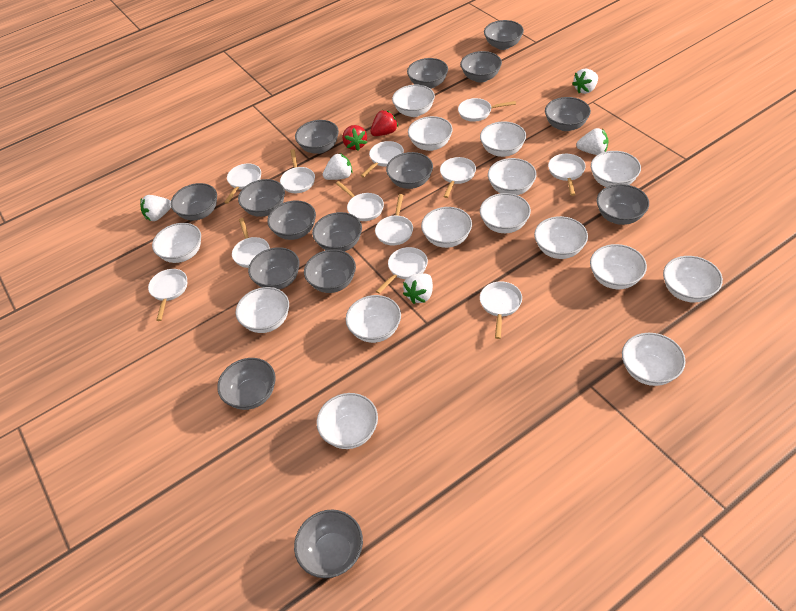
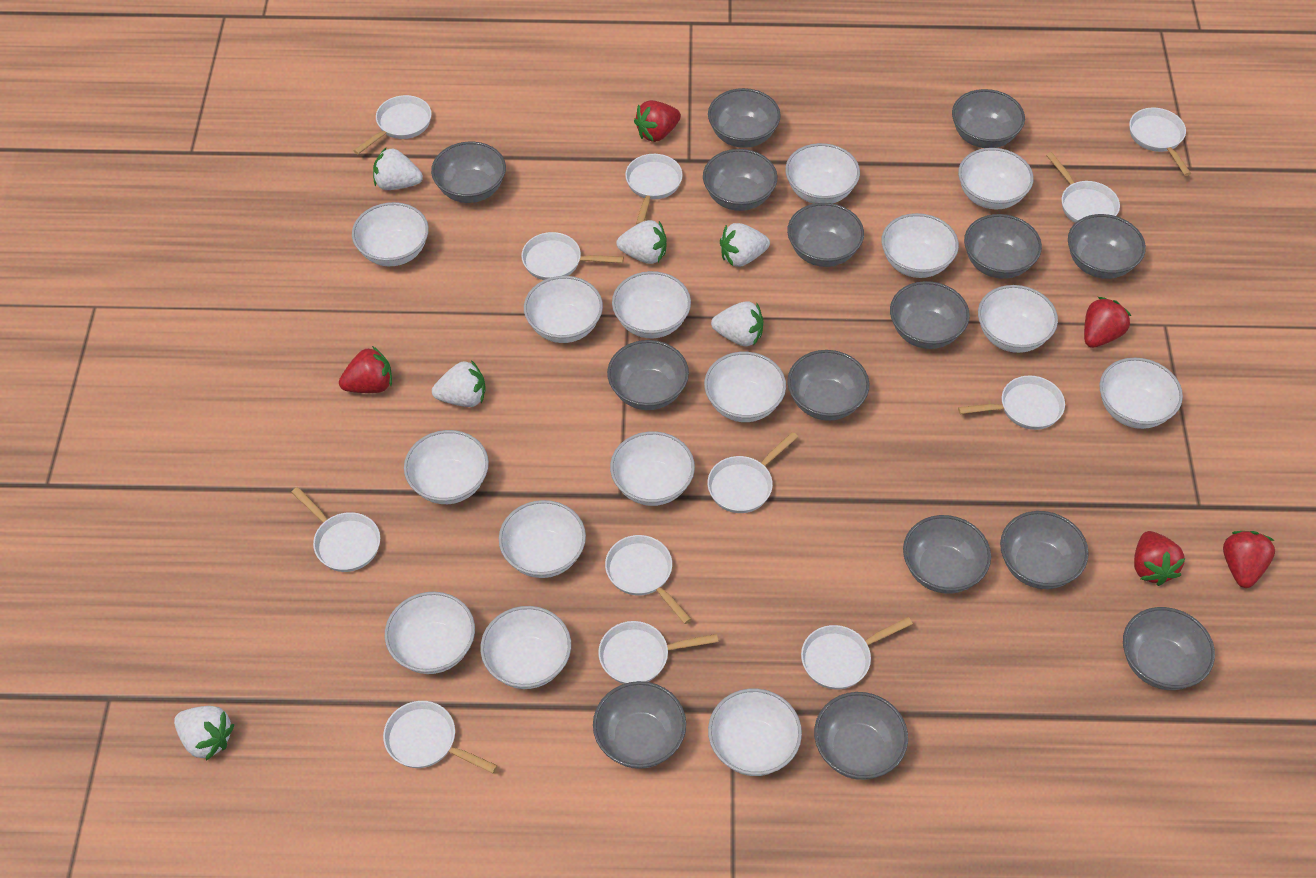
red strawberry: 2 -> 5
white strawberry: 5 -> 6

